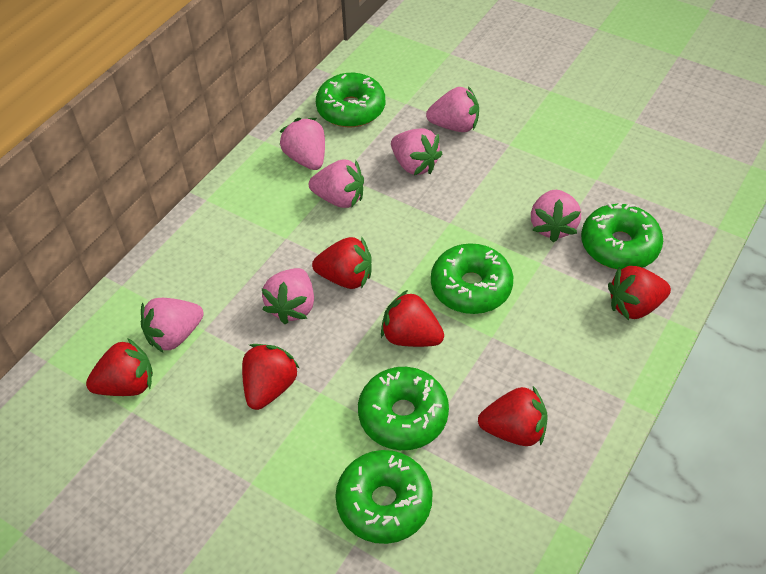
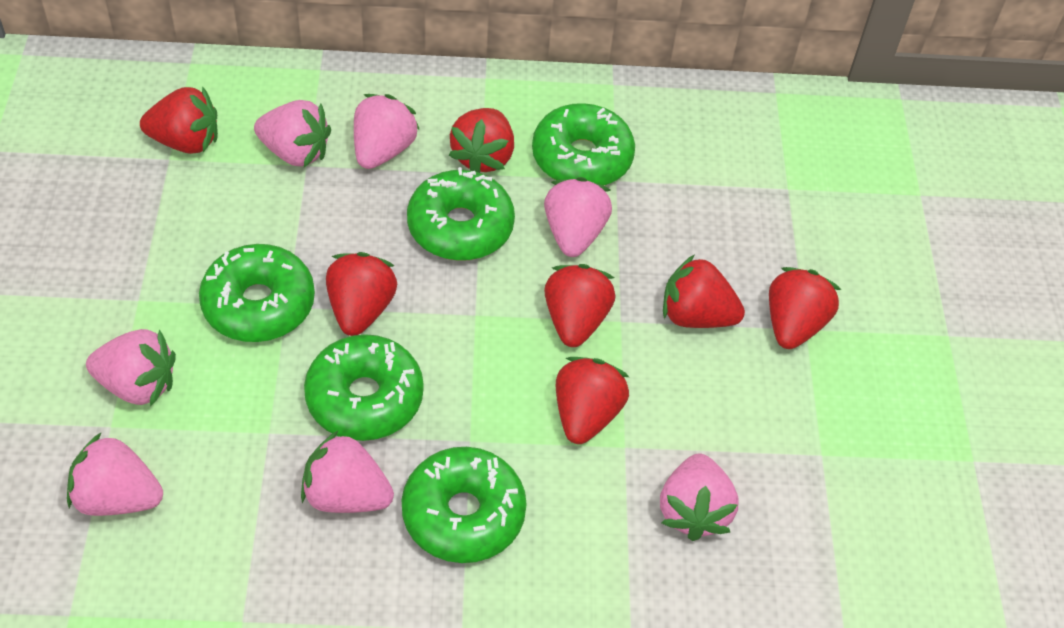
red strawberry: 6 -> 7

